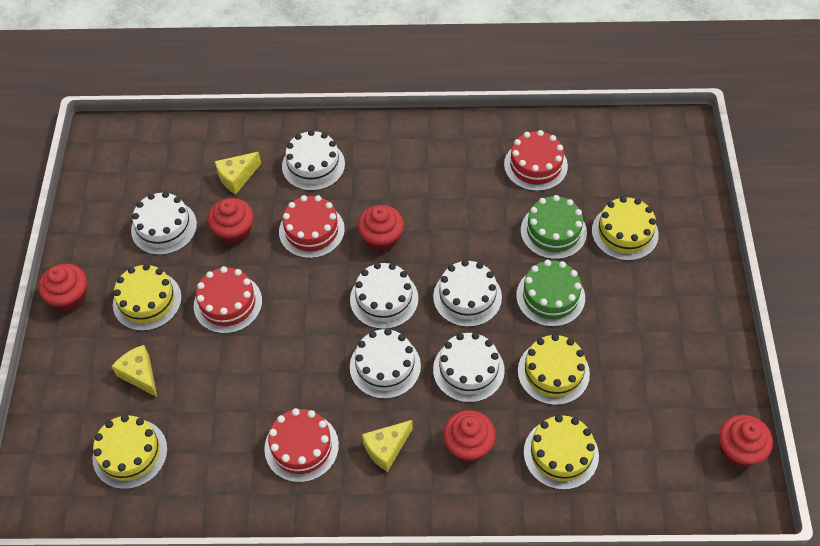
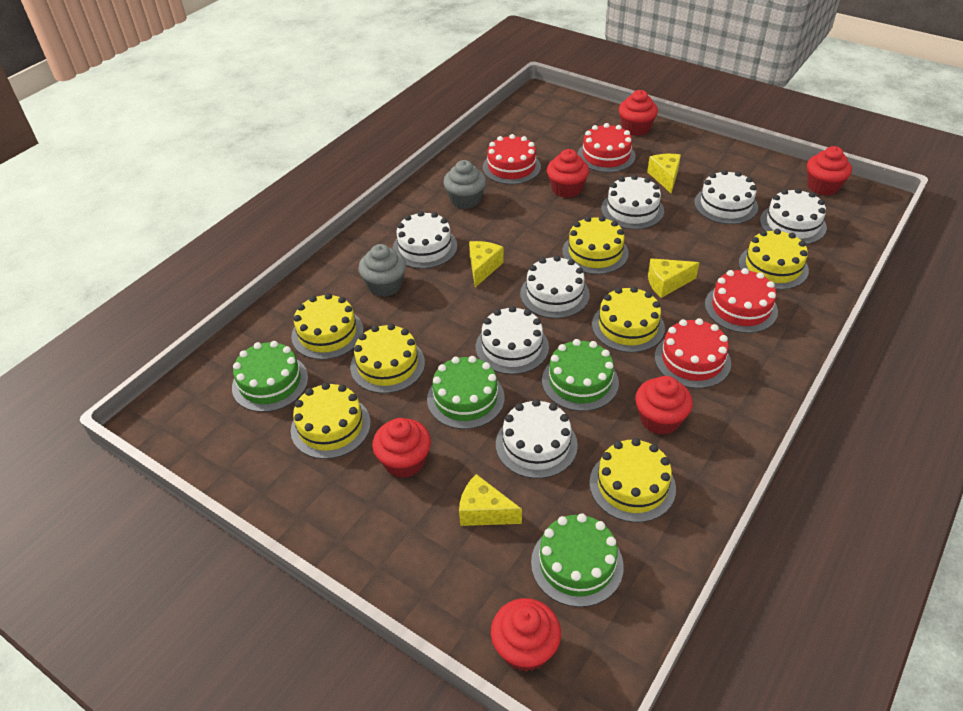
green cake: 2 -> 4
grey cupcake: 0 -> 2
red cupcake: 5 -> 6
white cake: 6 -> 7
yellow cake: 5 -> 7
yellow cheese: 3 -> 4

